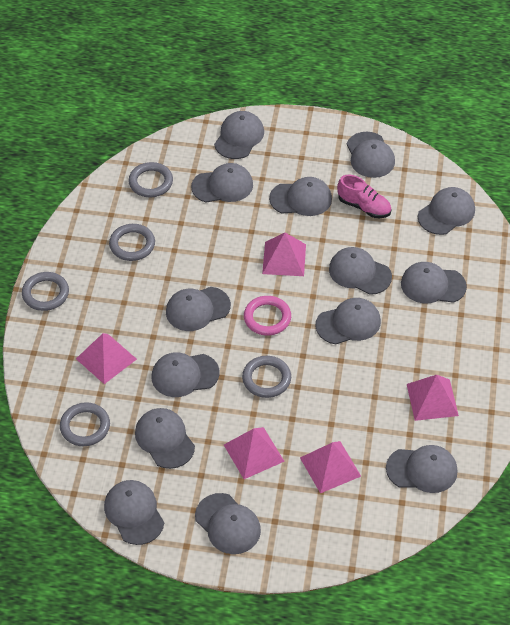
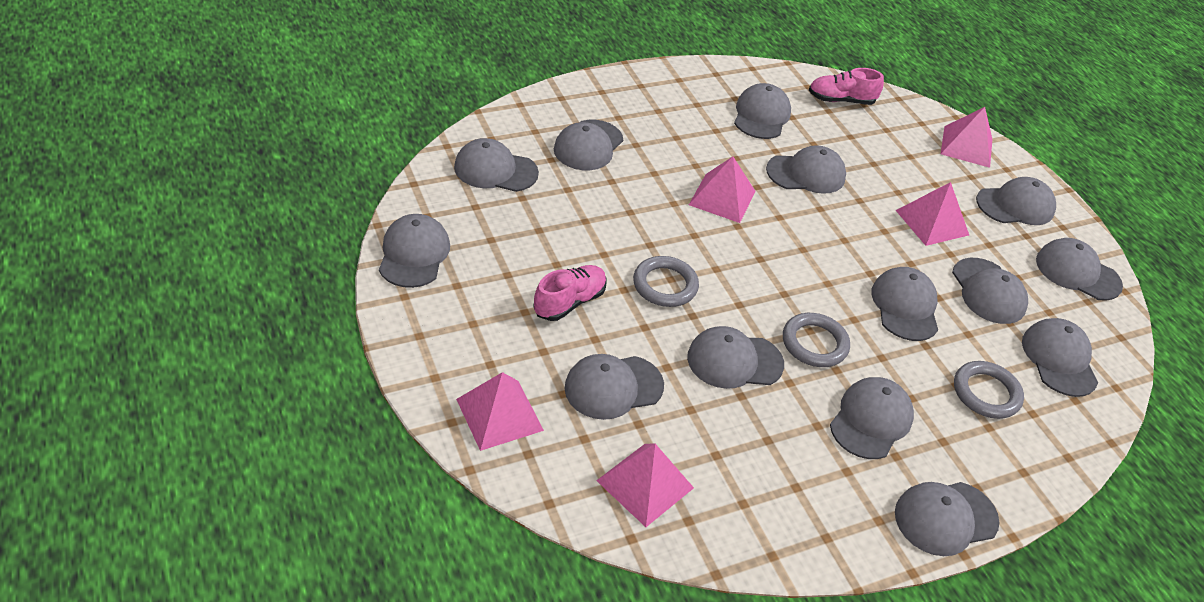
grey ring: 5 -> 3
pink ring: 1 -> 0
pink shoe: 1 -> 2

